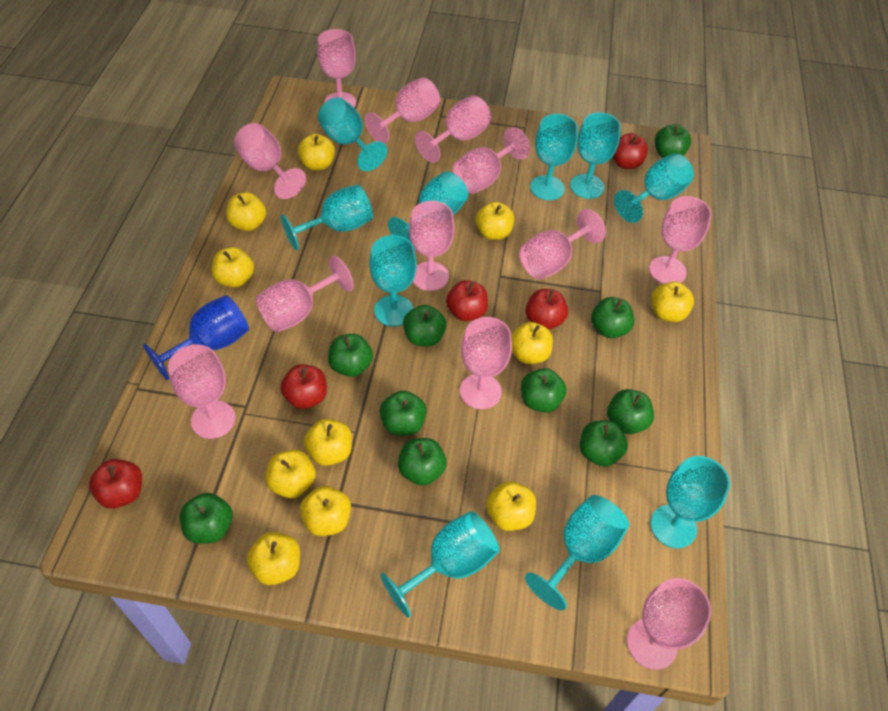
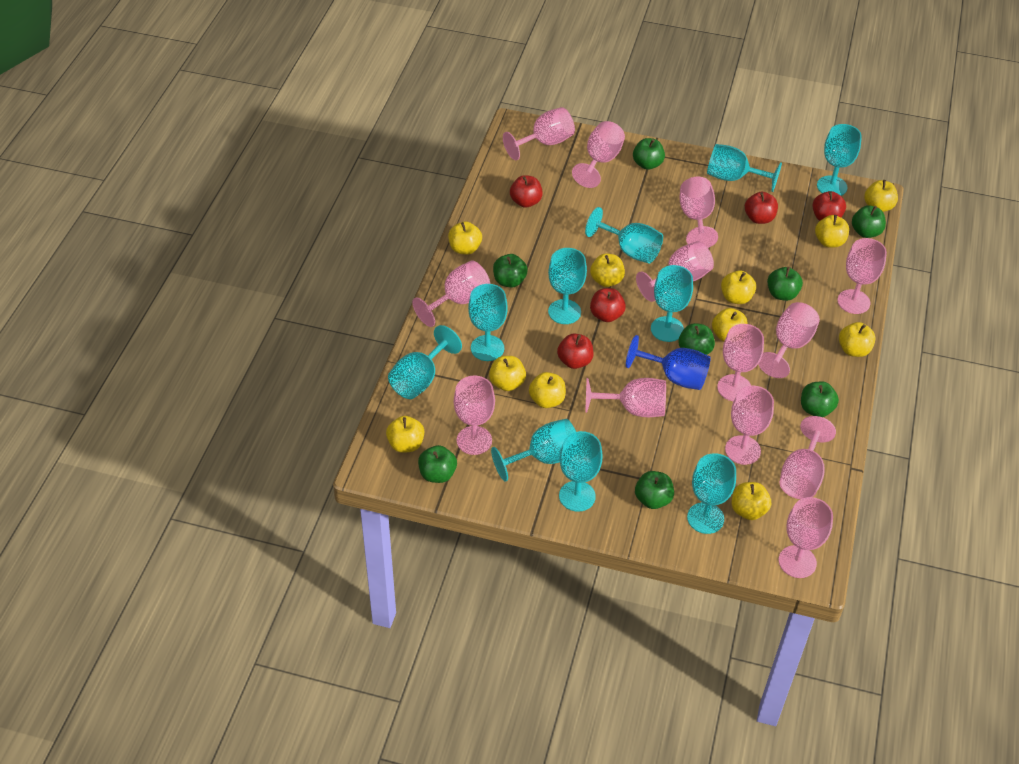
green apple: 10 -> 8
pink goblet: 12 -> 13

